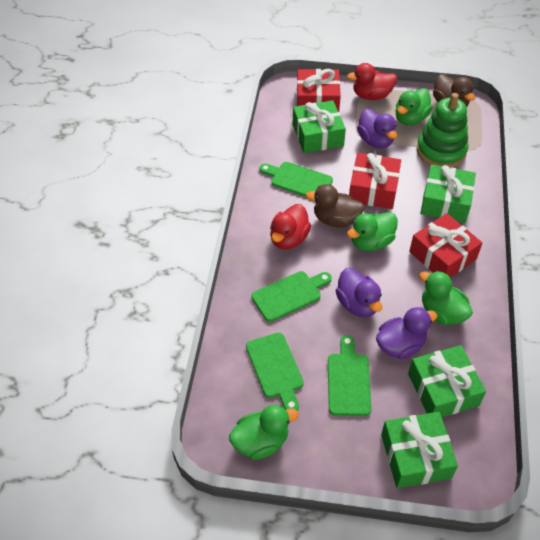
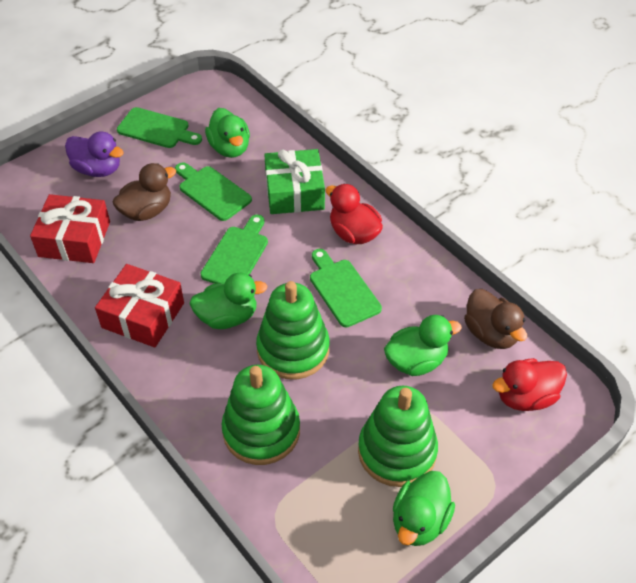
green gift: 4 -> 1
green stacking toy: 1 -> 3
purple duck: 3 -> 1
red gift: 3 -> 2

